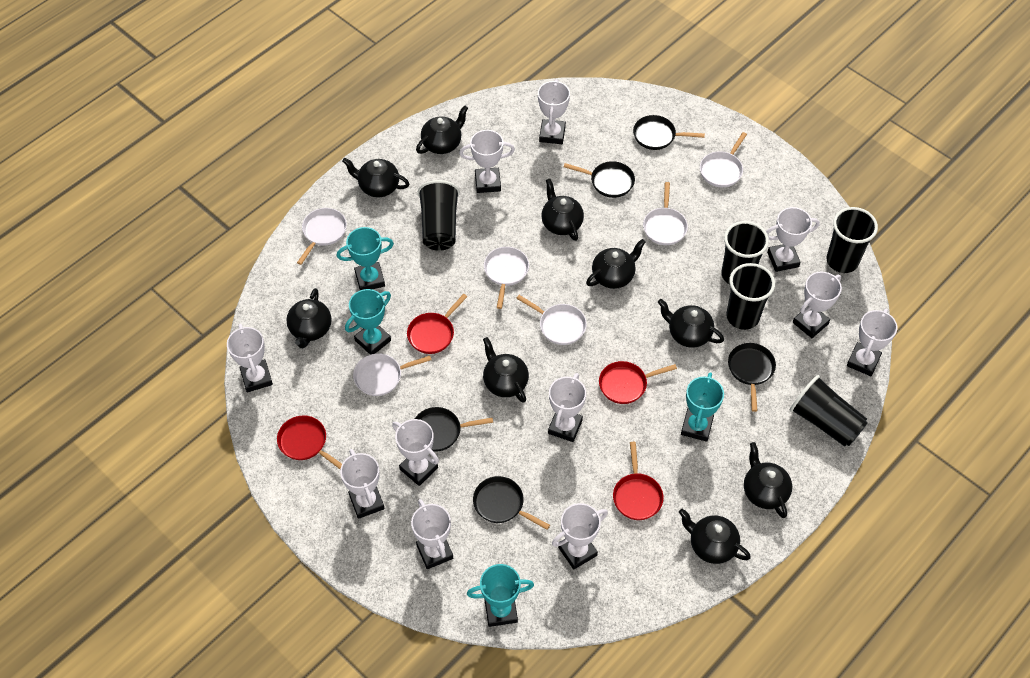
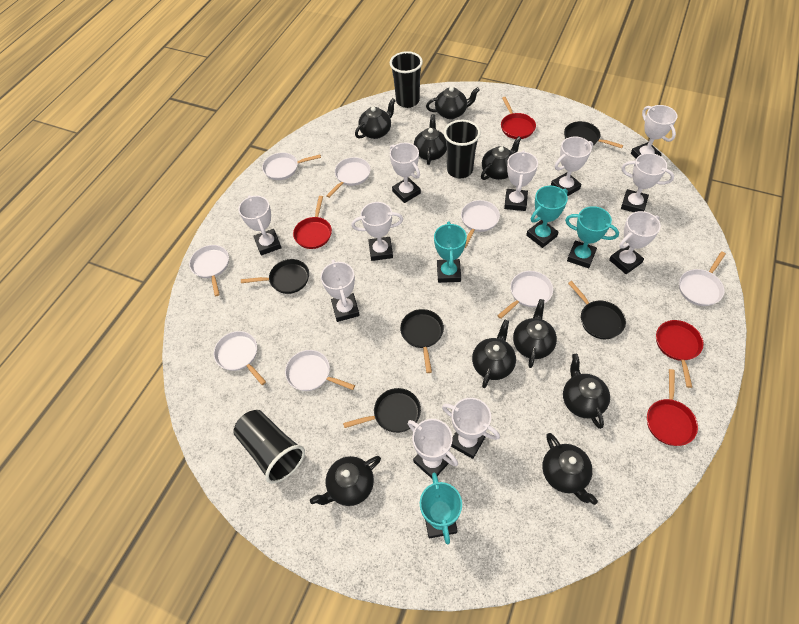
black cup: 5 -> 3
white pan: 6 -> 8

